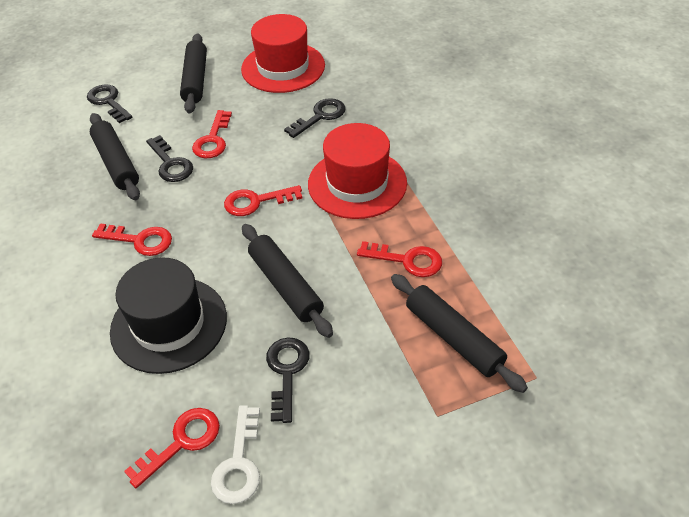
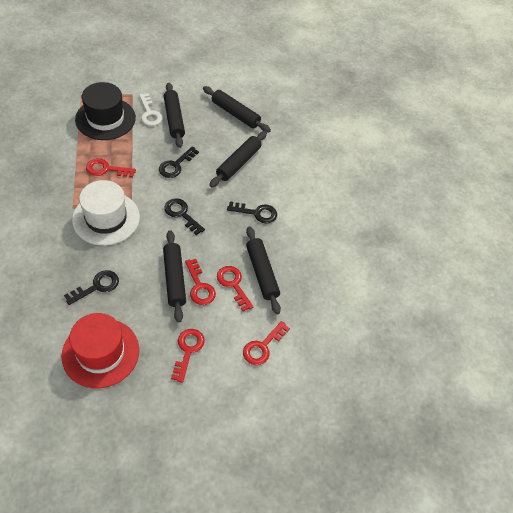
black rolling pin: 4 -> 5
red hat: 2 -> 1
white hat: 0 -> 1

